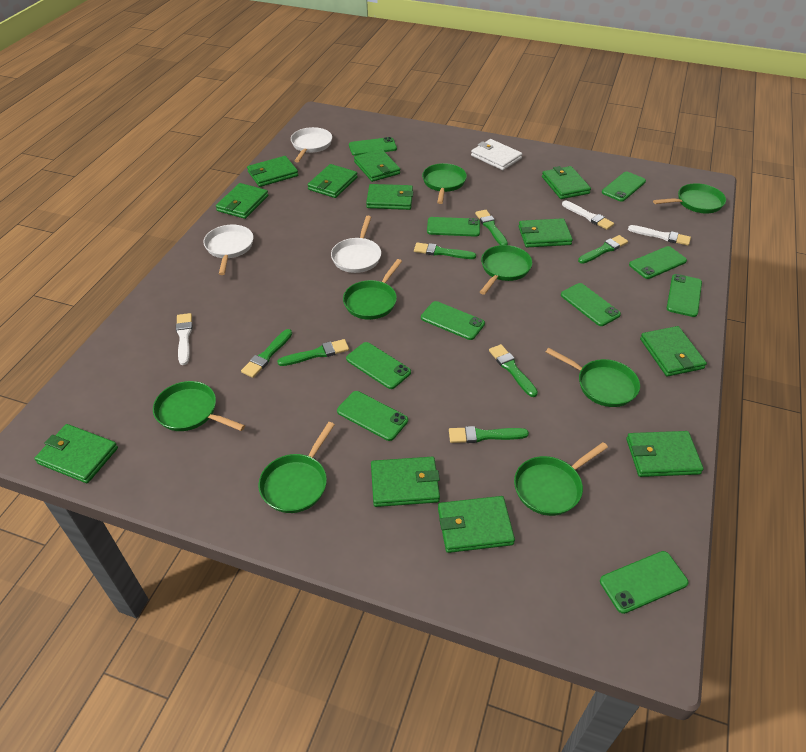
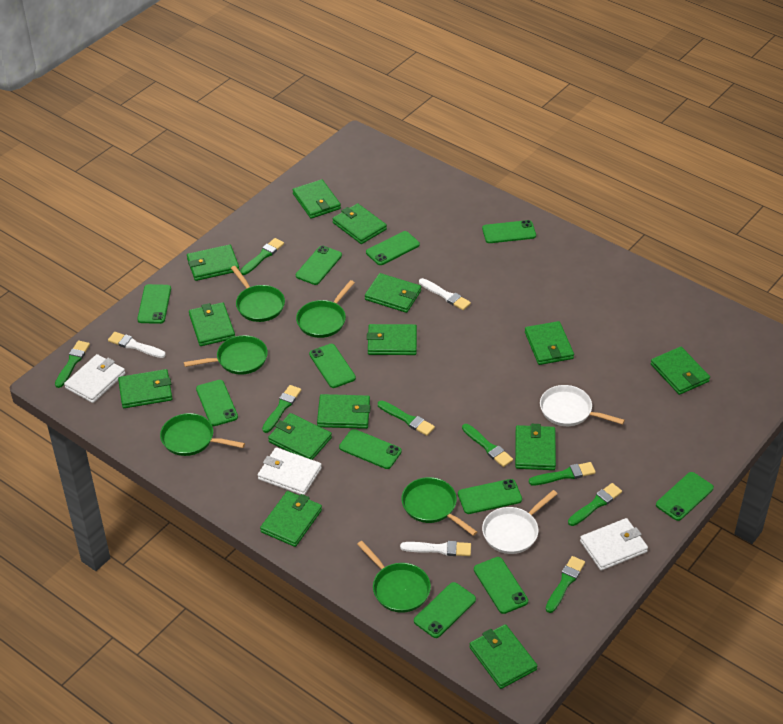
green brush: 7 -> 8
green pan: 8 -> 6
green phone: 10 -> 11
green wallet: 12 -> 14
white pan: 3 -> 2
white wallet: 1 -> 3

